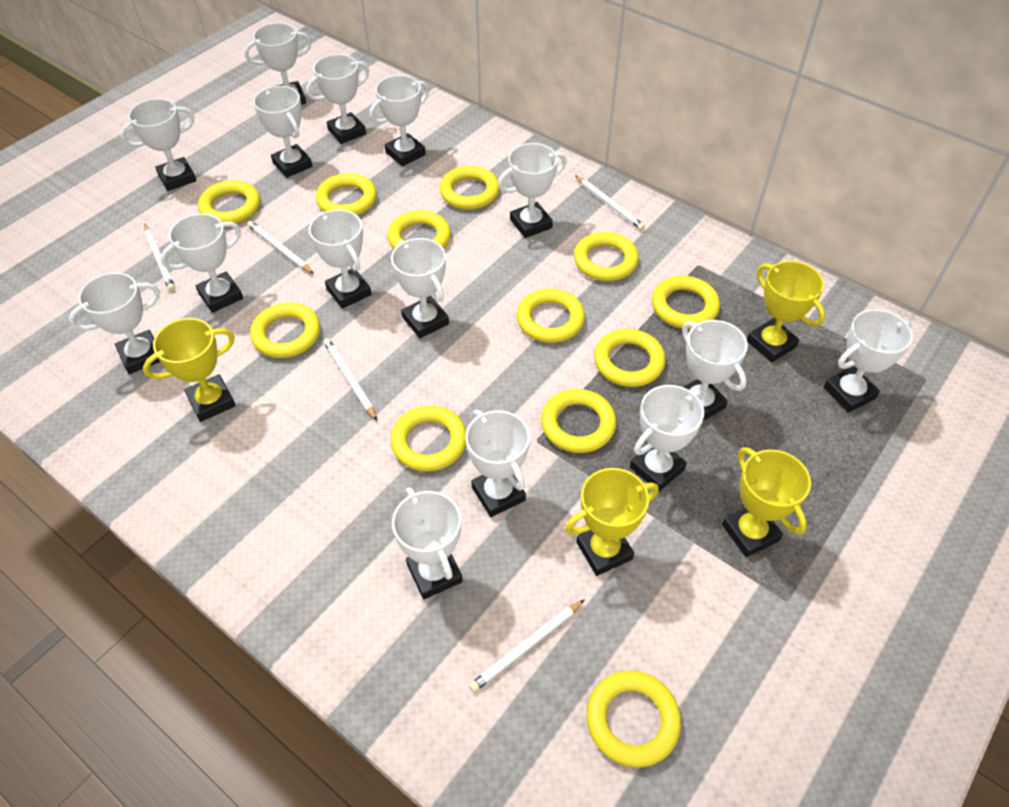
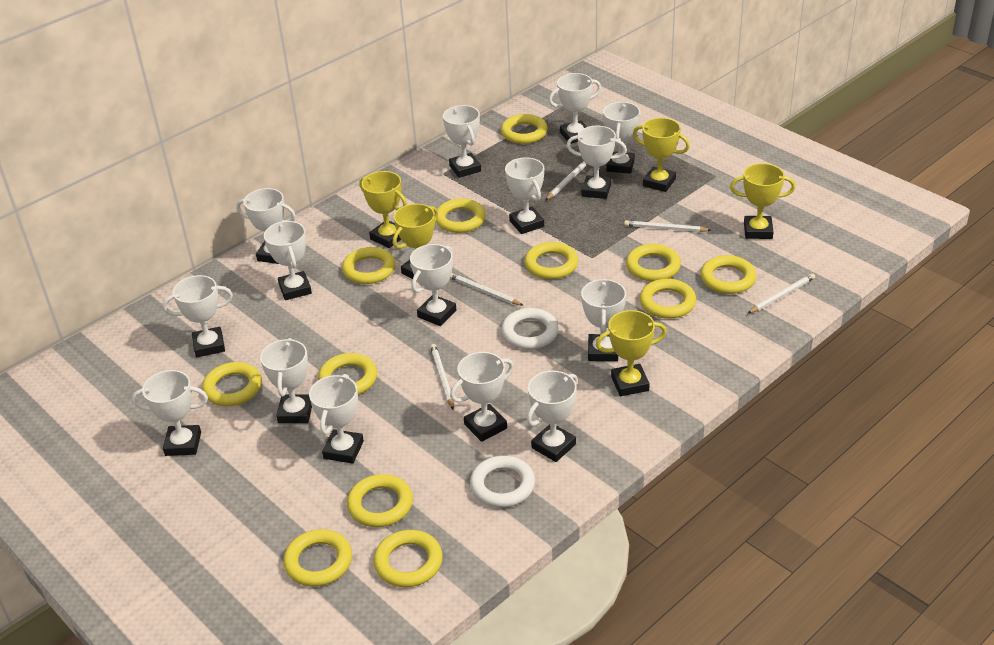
white ring: 0 -> 2
yellow trophy: 4 -> 5

